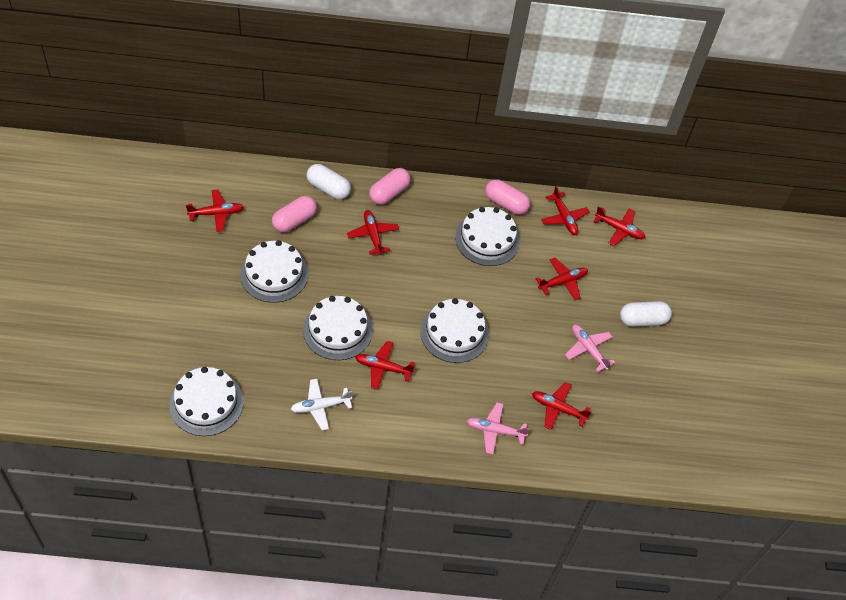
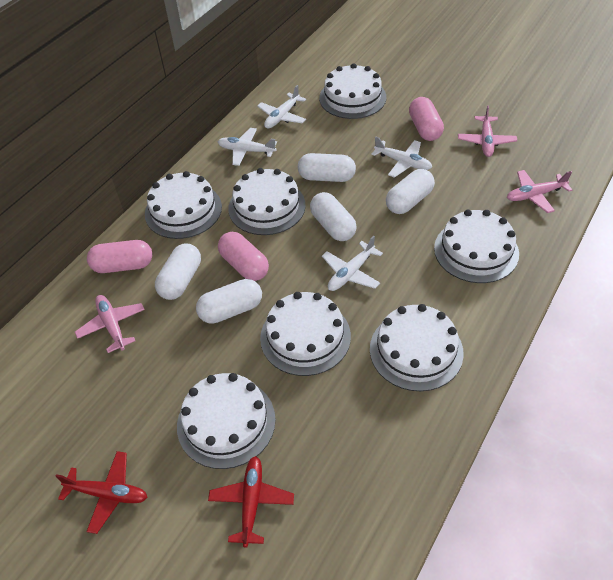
pink plane: 2 -> 3
red plane: 7 -> 2
white cake: 5 -> 7
white capsule: 2 -> 5
white plane: 1 -> 4

